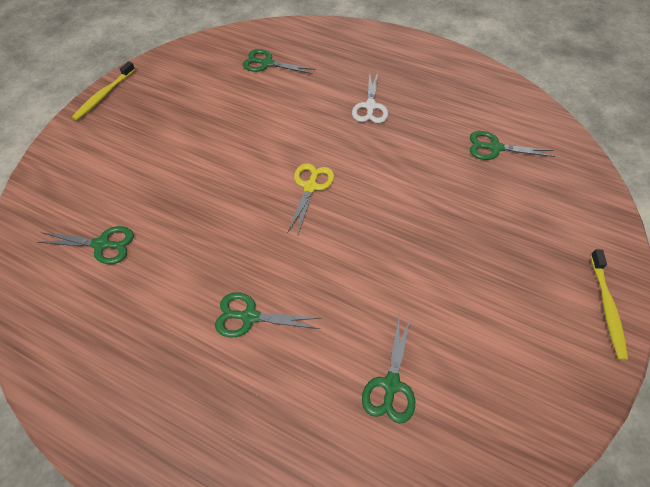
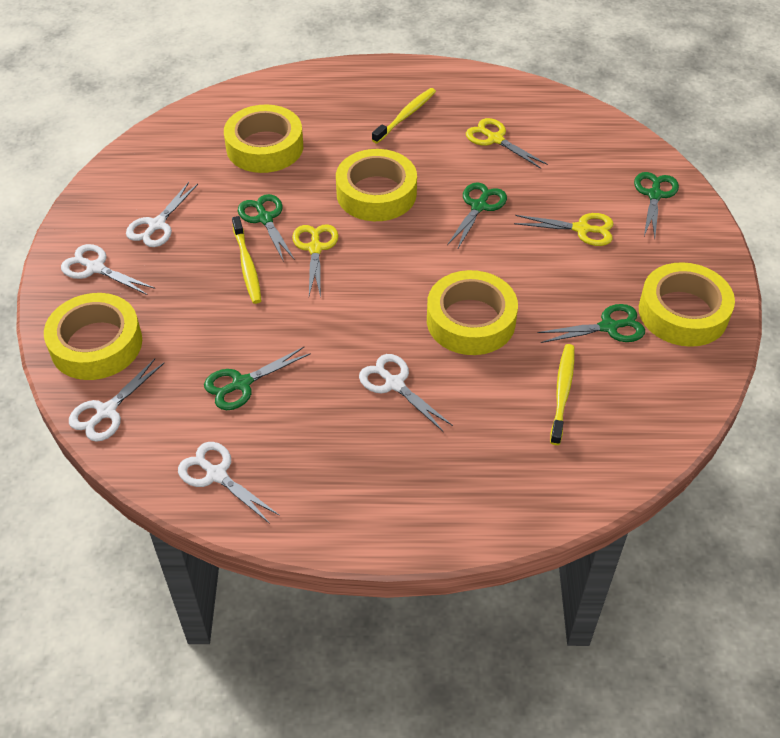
white scissors: 1 -> 5
yellow scissors: 1 -> 3
yellow tape: 0 -> 5
yellow toothbrush: 2 -> 3

